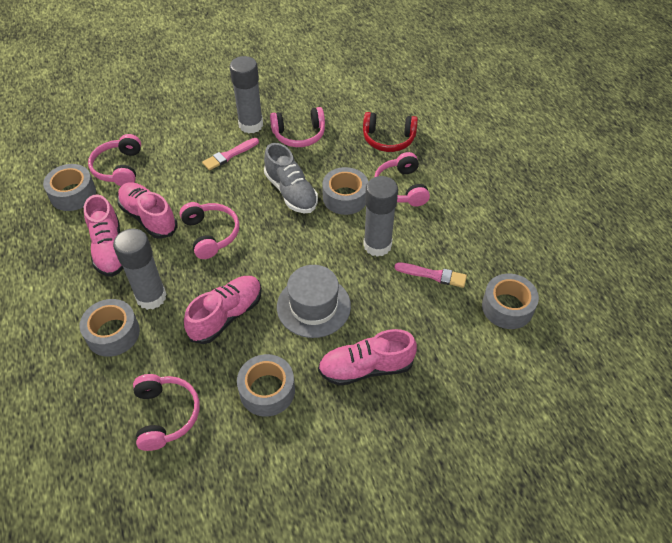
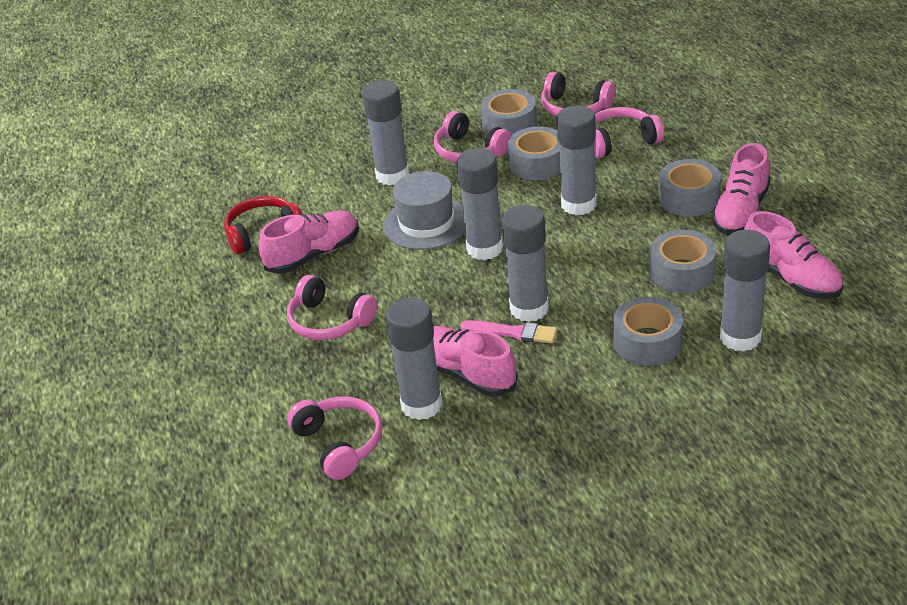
grey glue stick: 3 -> 6
grey shoe: 1 -> 0
pink brush: 2 -> 1

